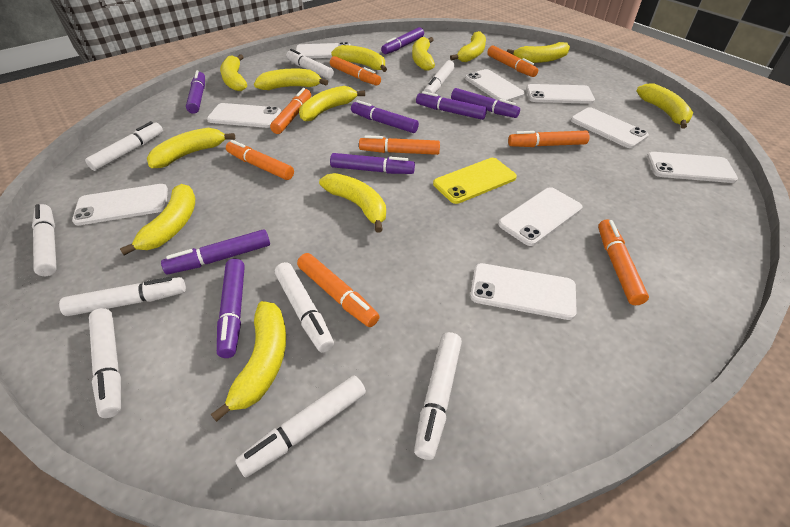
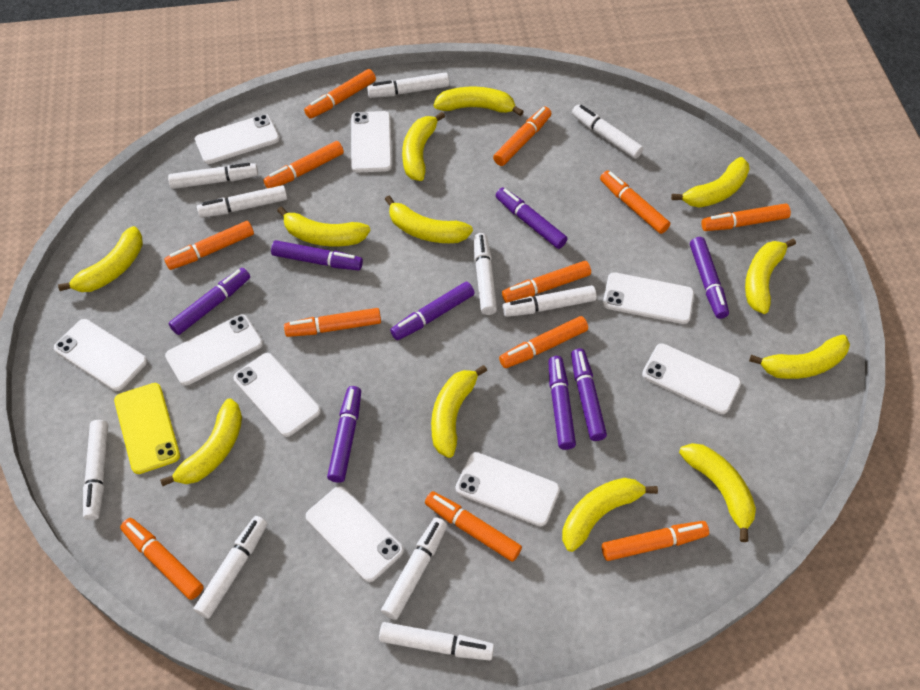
orange marker: 8 -> 12
white marker: 9 -> 10

